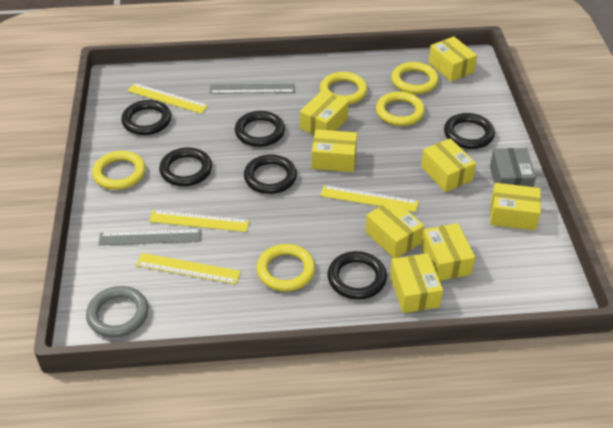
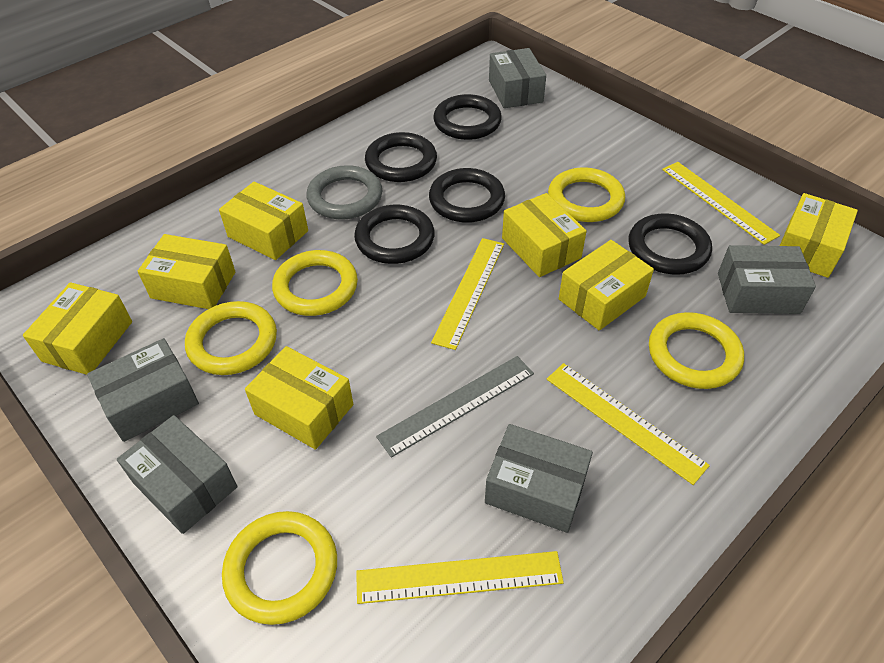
black ring: 6 -> 5
grey box: 1 -> 5
grey ruler: 2 -> 1
yellow box: 8 -> 7

